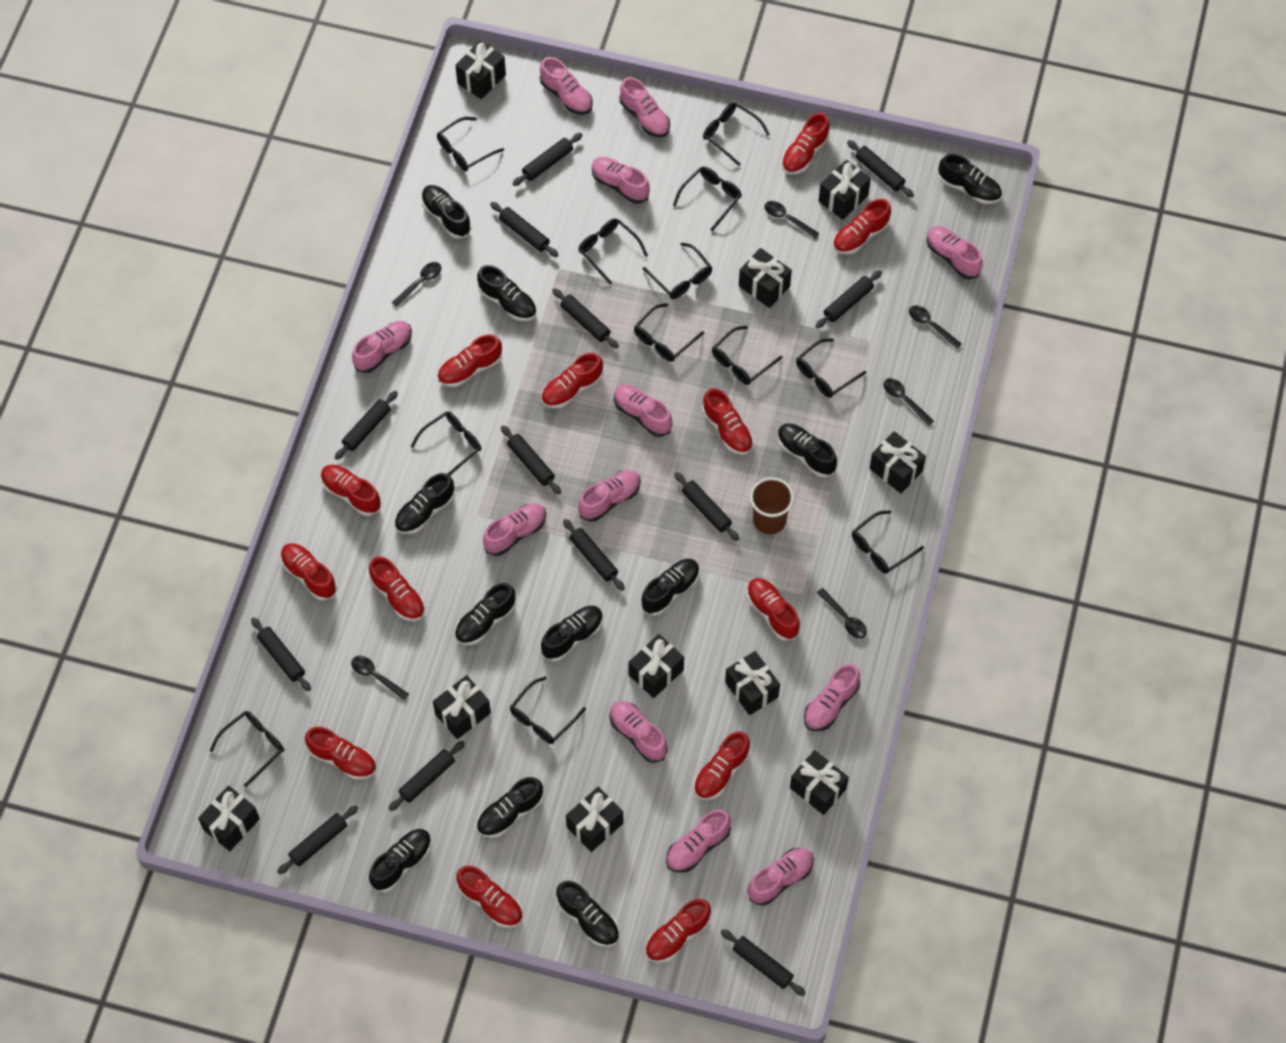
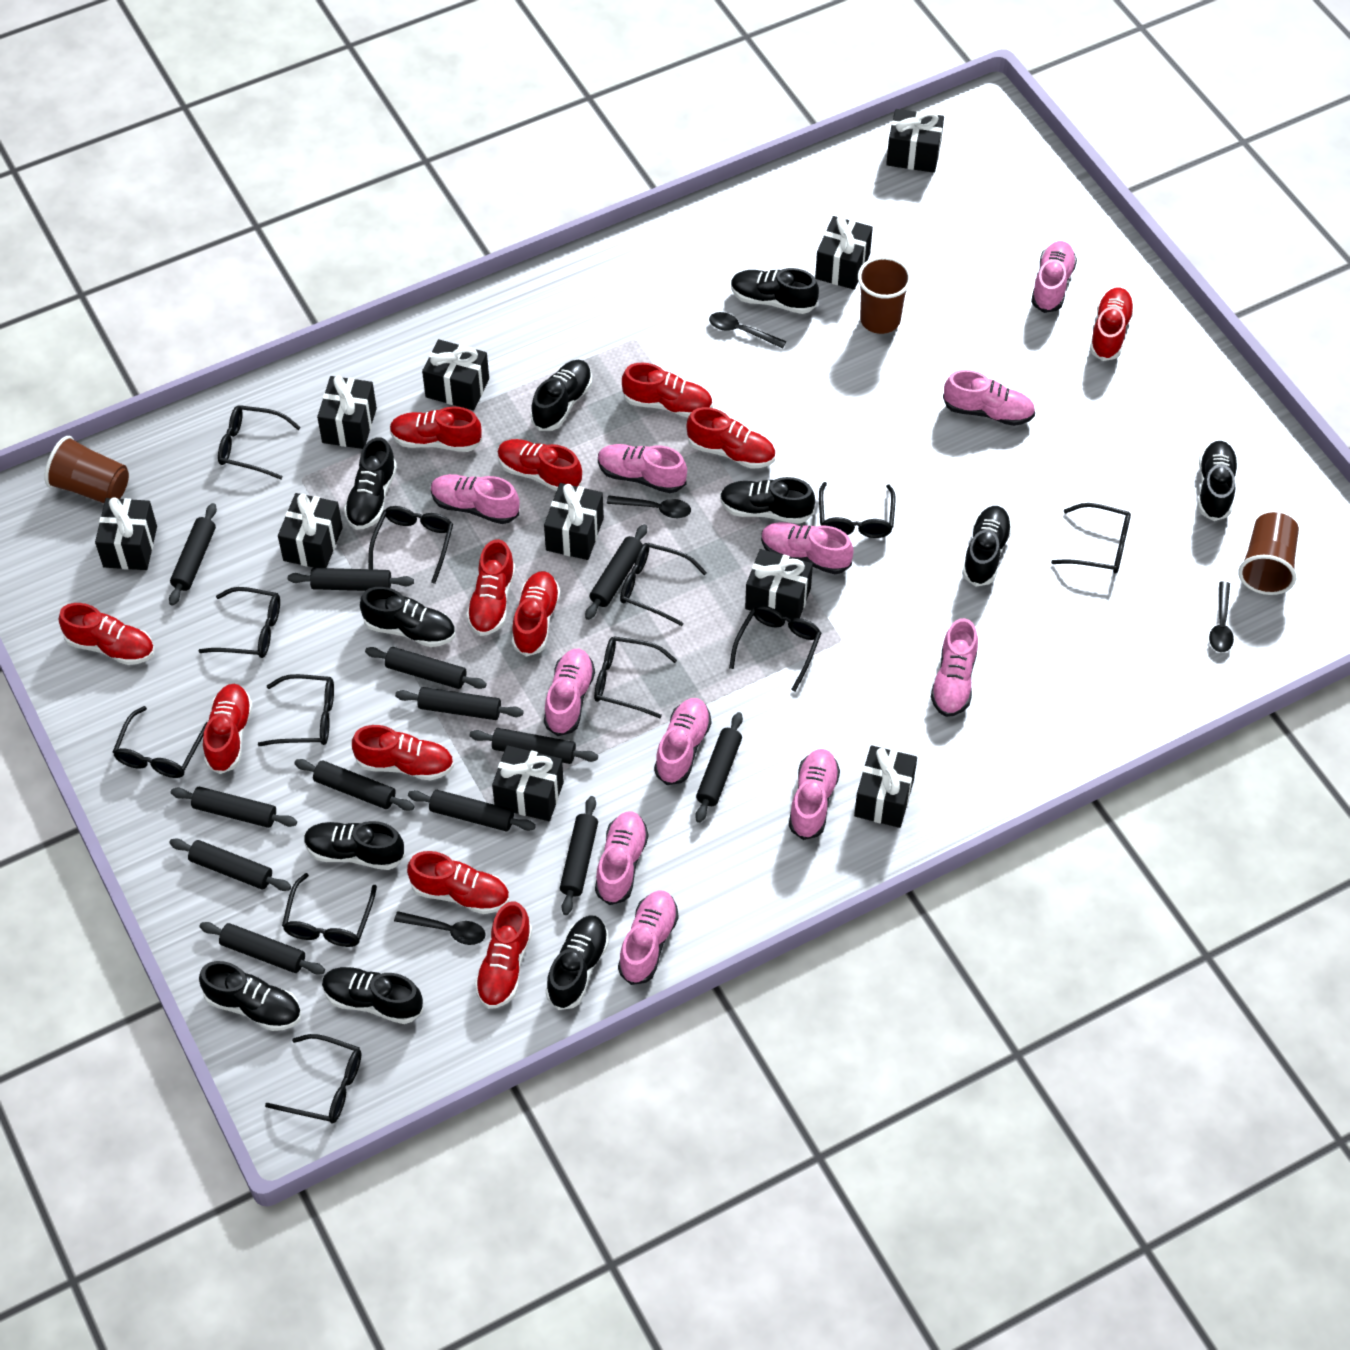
black spoon: 6 -> 4
brown cup: 1 -> 3
pink shoe: 12 -> 11
red shoe: 13 -> 12

